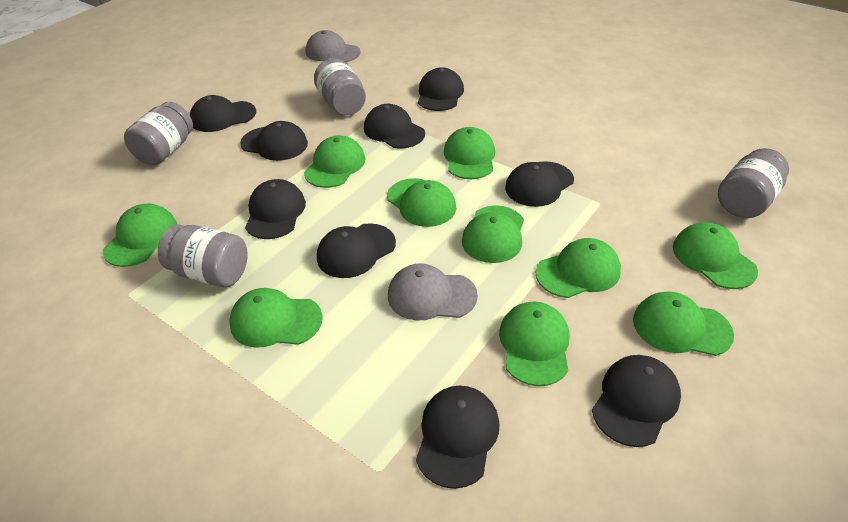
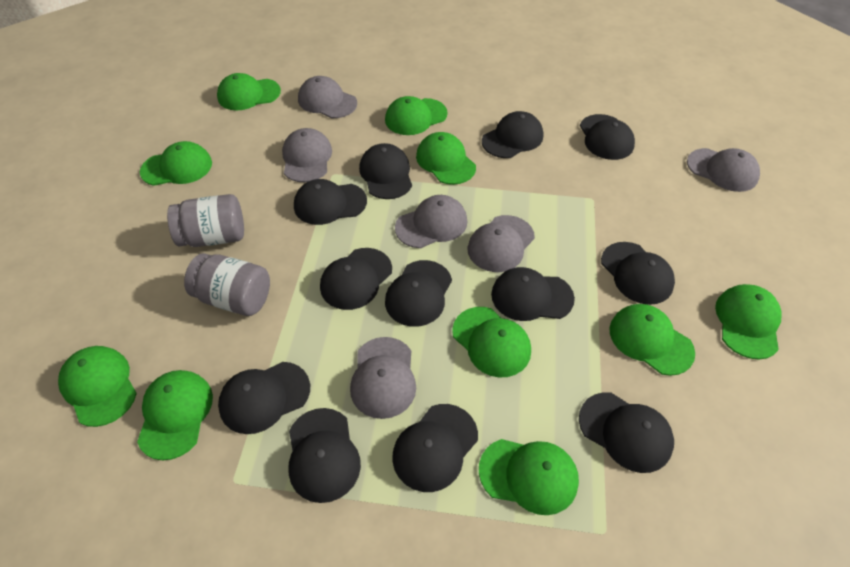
black cap: 9 -> 12
grey cap: 2 -> 6
grey jar: 4 -> 2

